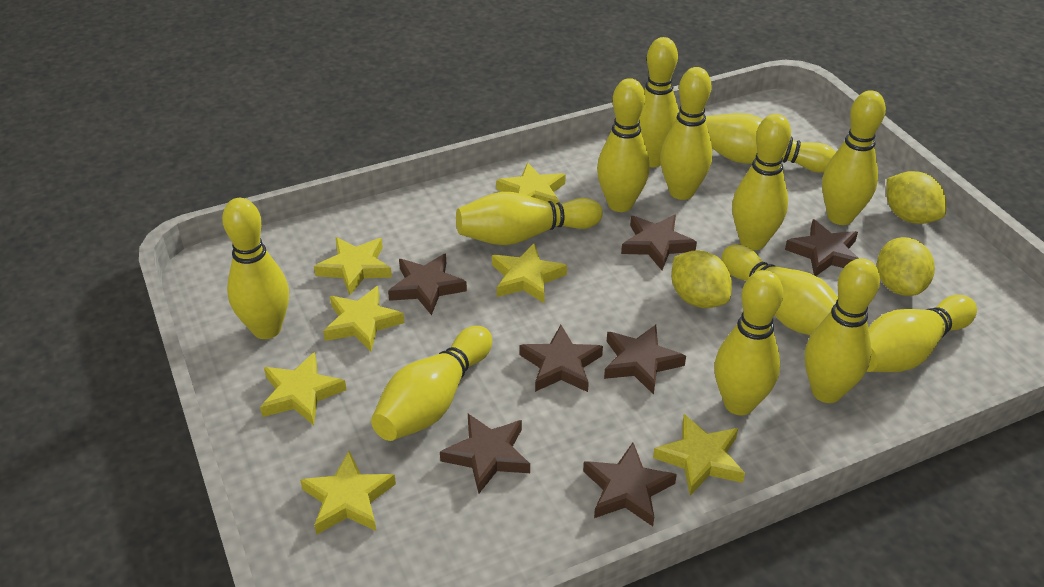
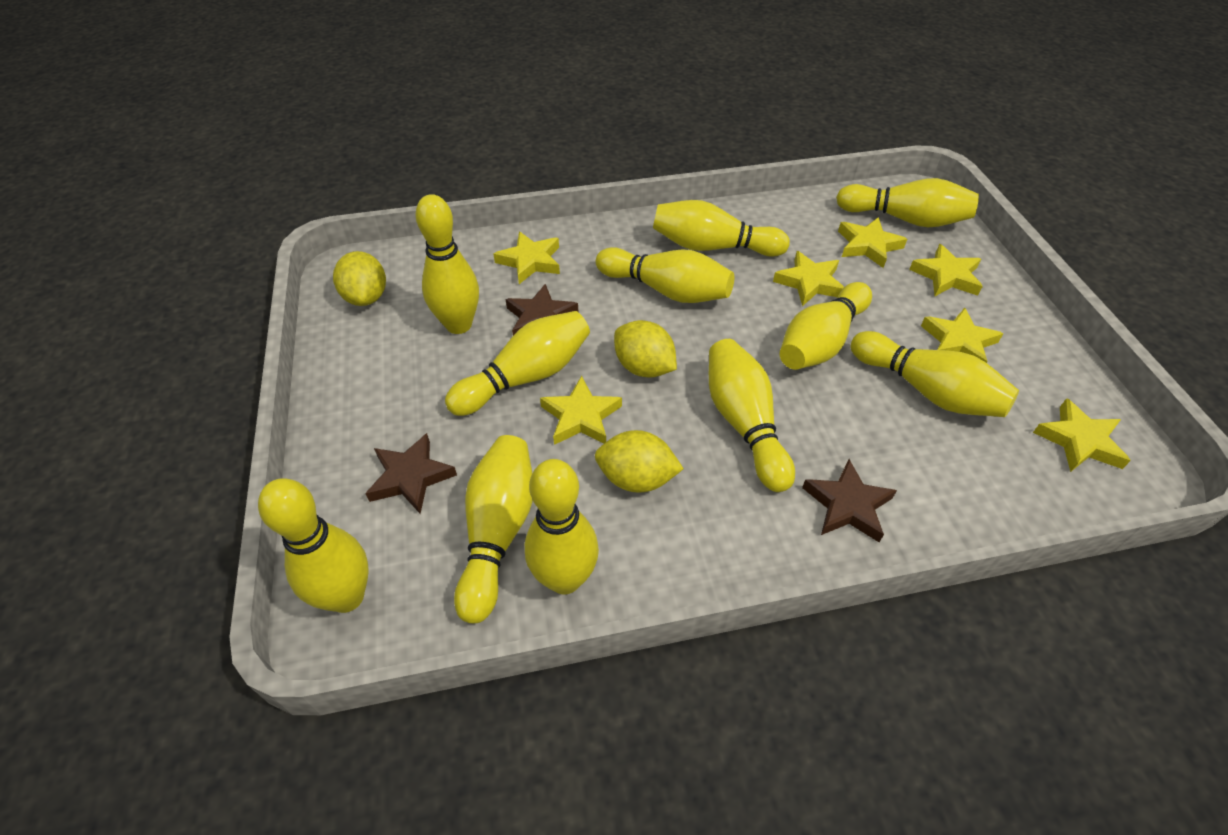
brown star: 7 -> 3
yellow bowling pin: 13 -> 11

